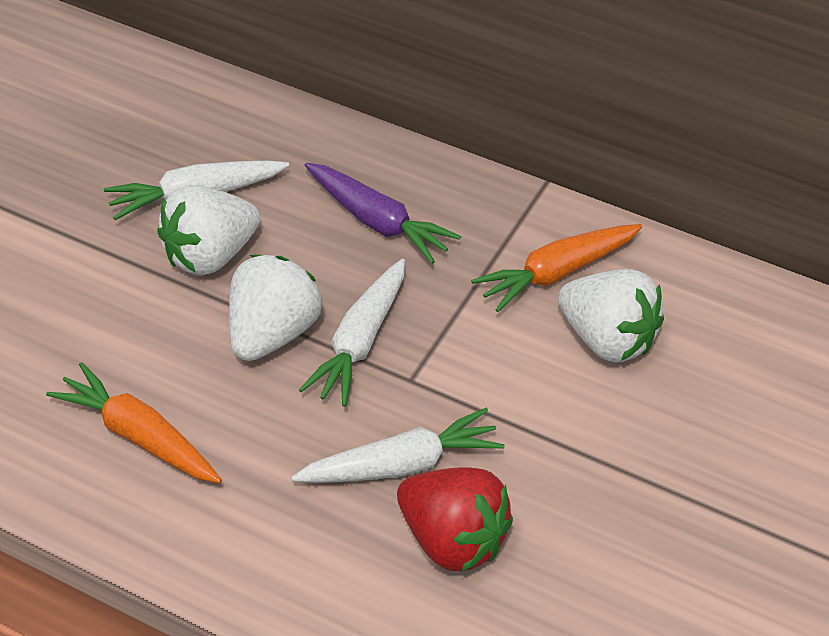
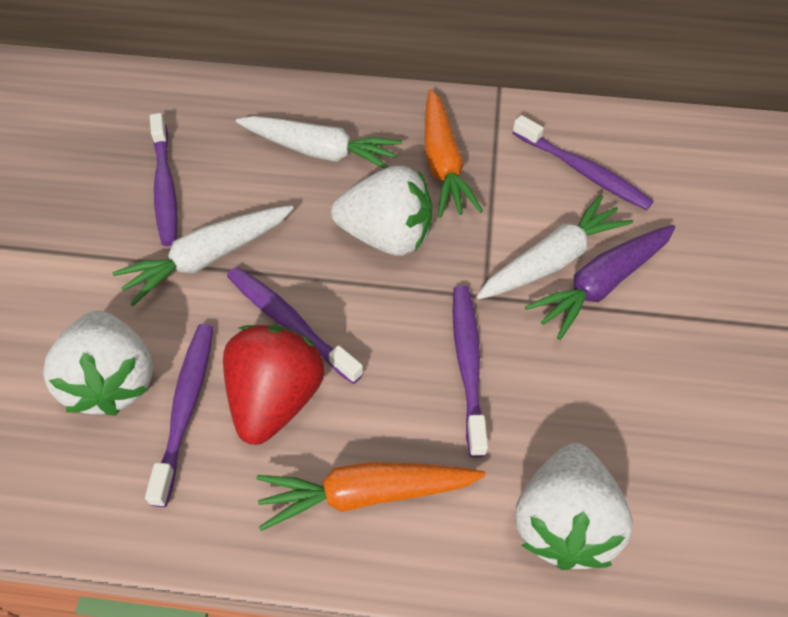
purple toothbrush: 0 -> 5

